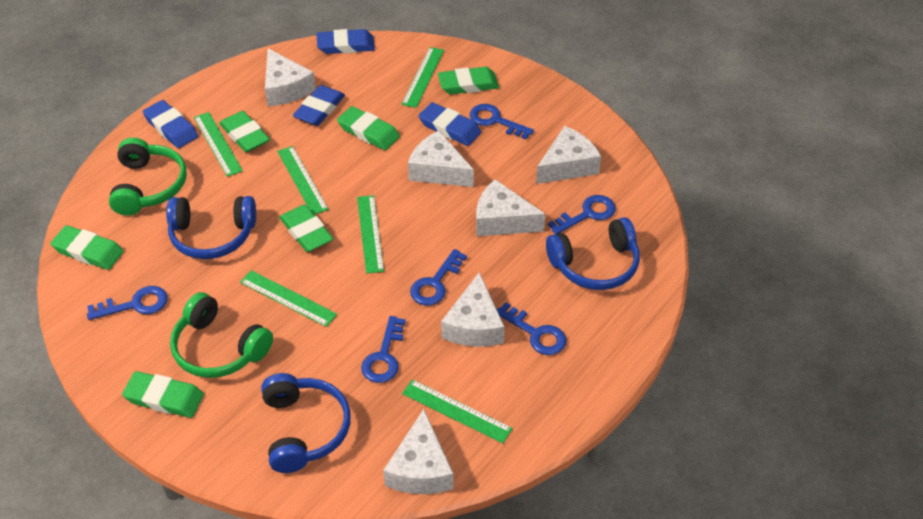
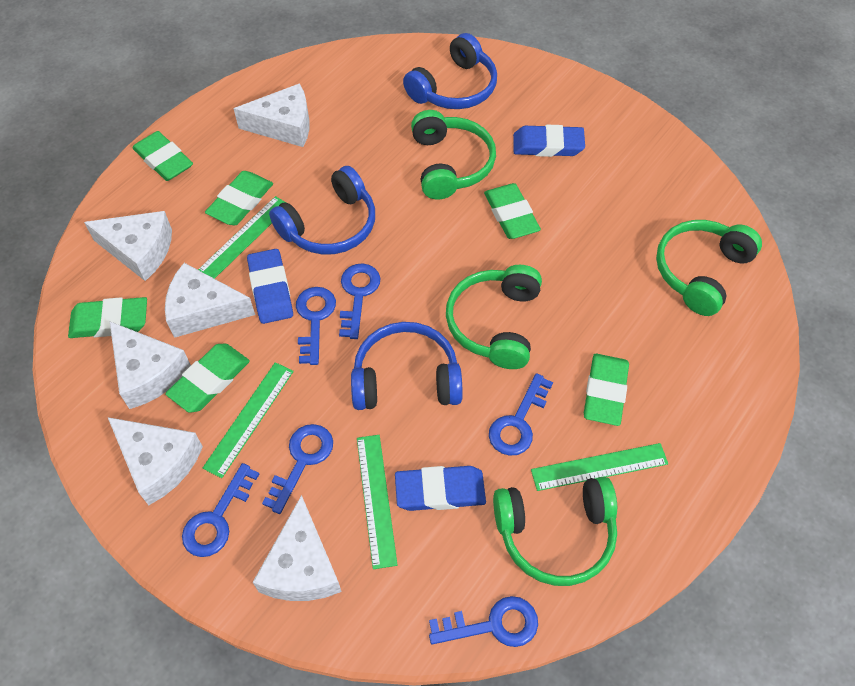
blue eraser: 4 -> 3
green headphones: 2 -> 4
green ruler: 6 -> 4

